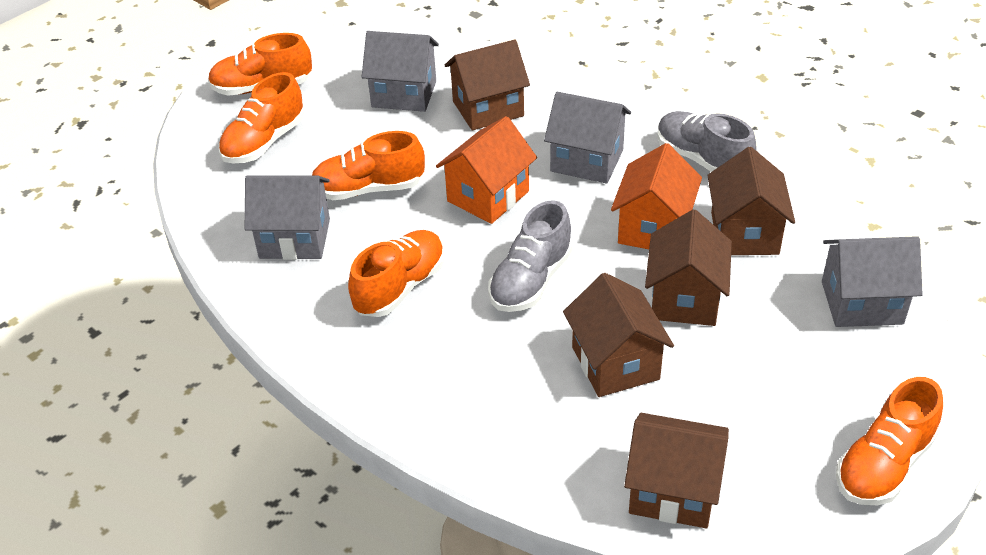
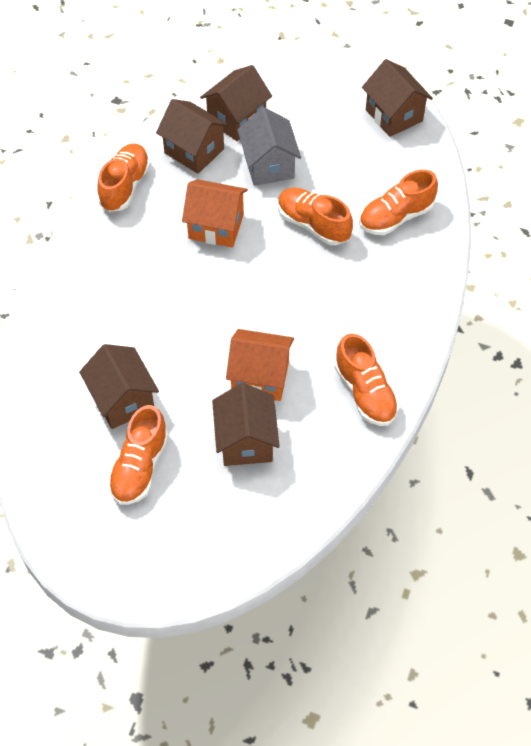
grey house: 4 -> 1
grey shoe: 2 -> 0

